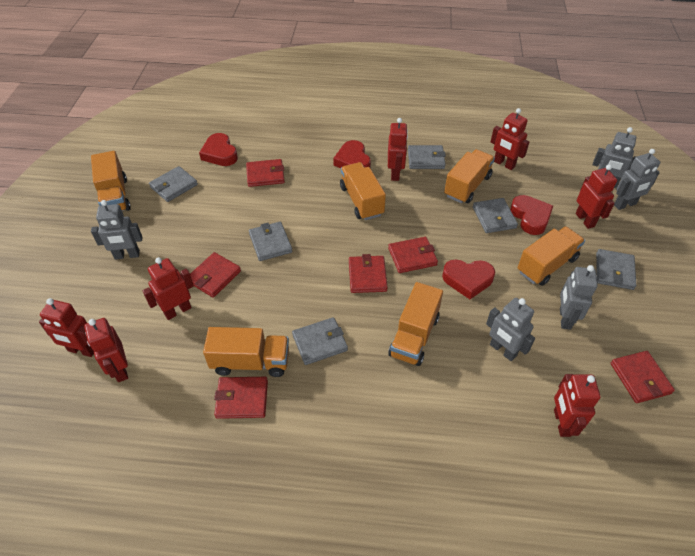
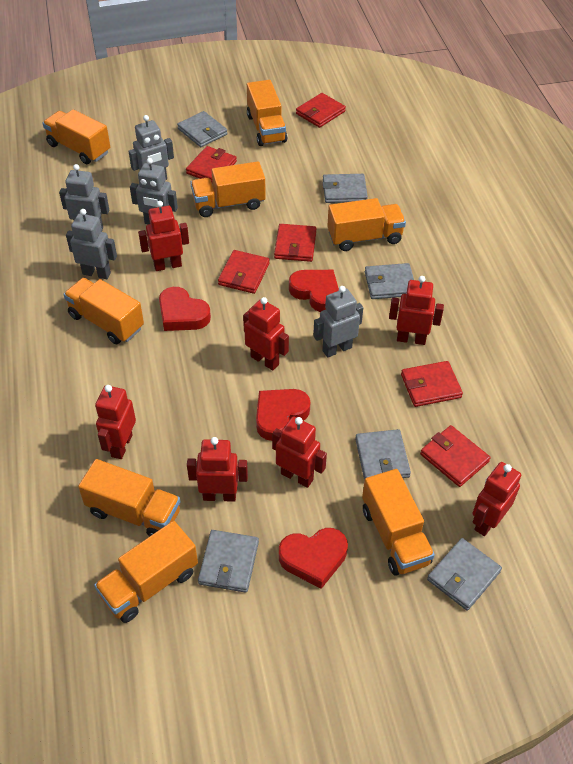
orange truck: 6 -> 8

